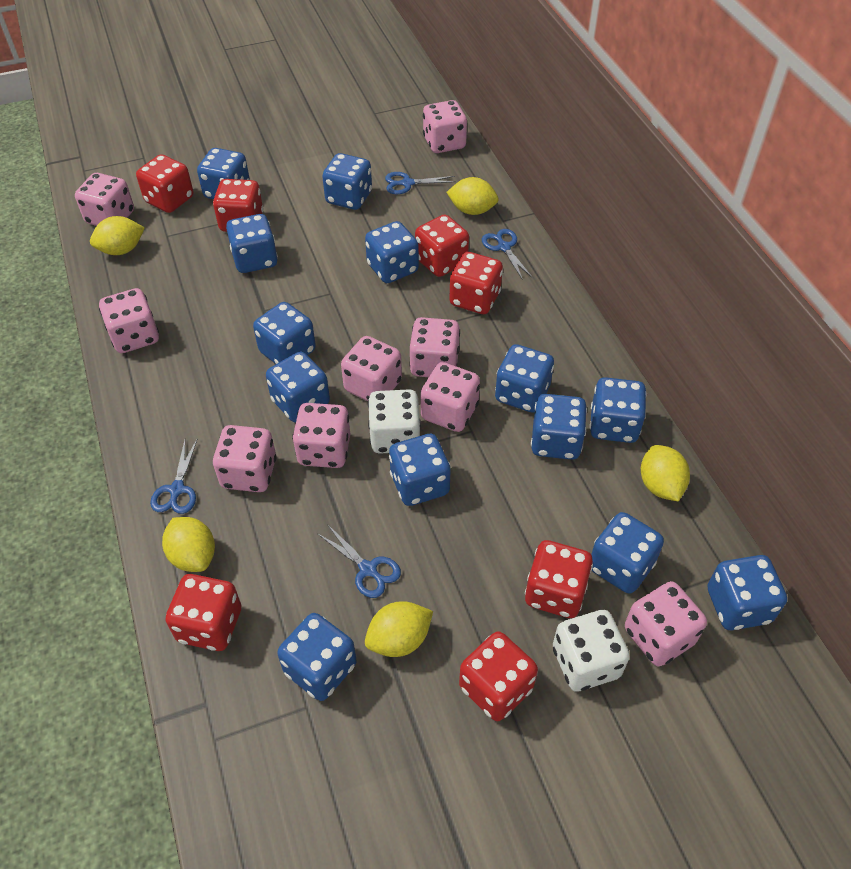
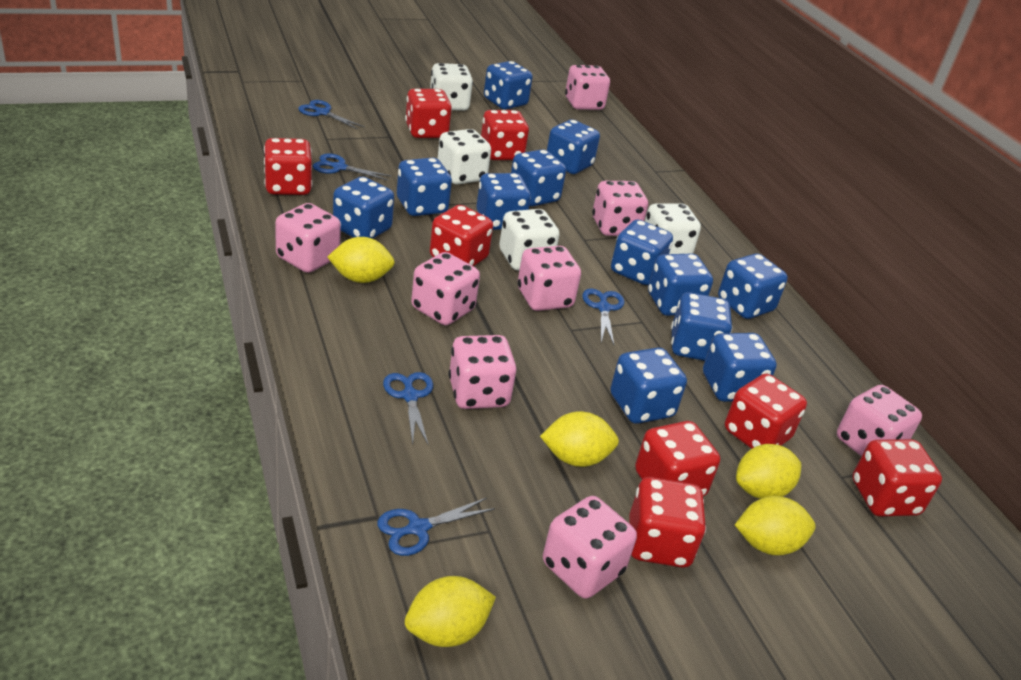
blue dice: 13 -> 12
blue scissors: 4 -> 5
pink dice: 9 -> 8
red dice: 7 -> 8
white dice: 2 -> 4

